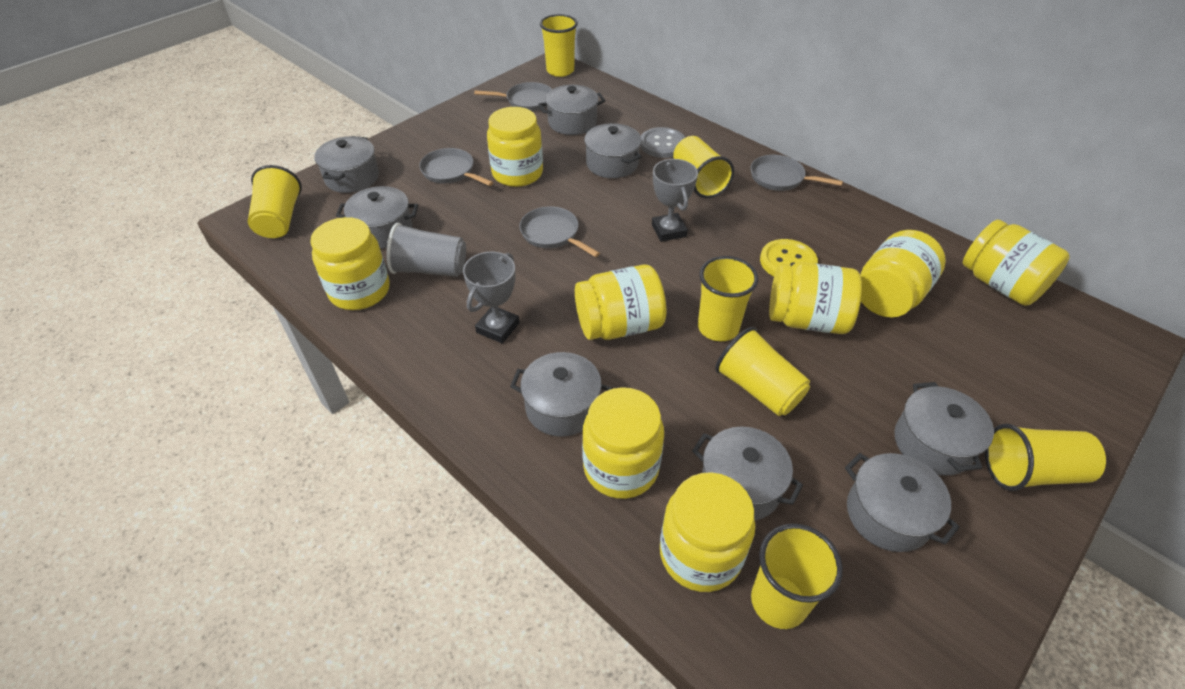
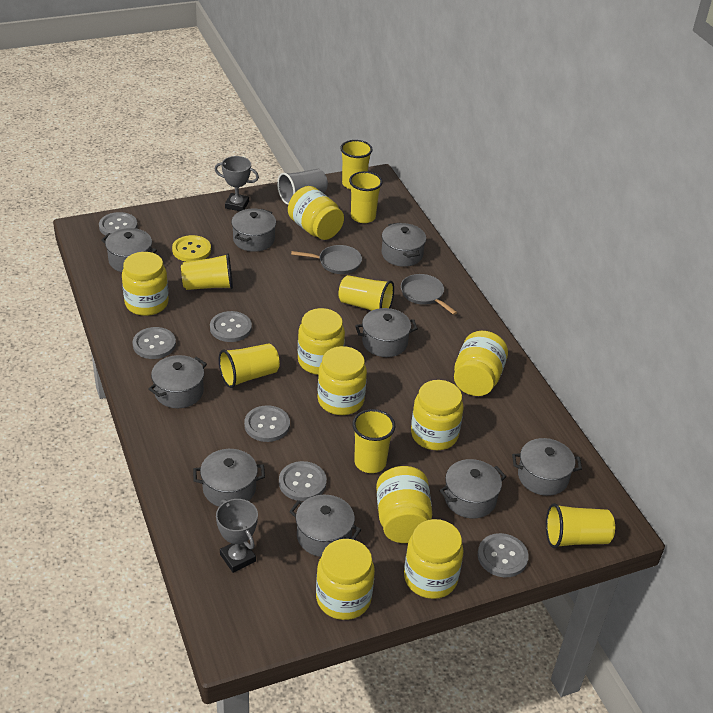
grey button: 1 -> 6
grey pan: 4 -> 2
grey pot: 8 -> 9
yellow jar: 8 -> 9

